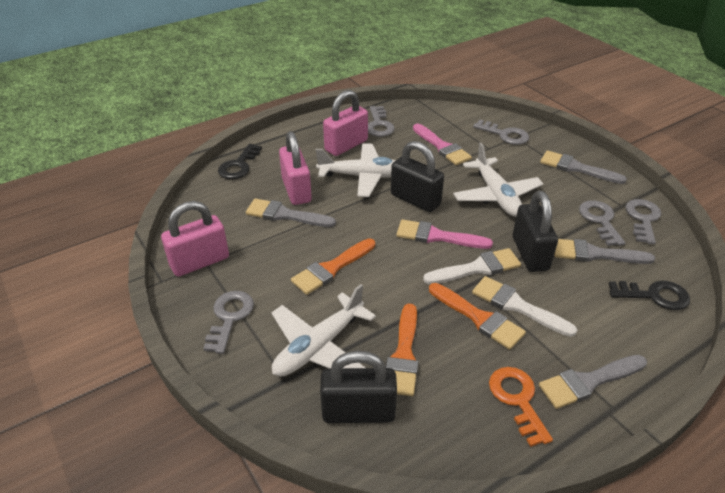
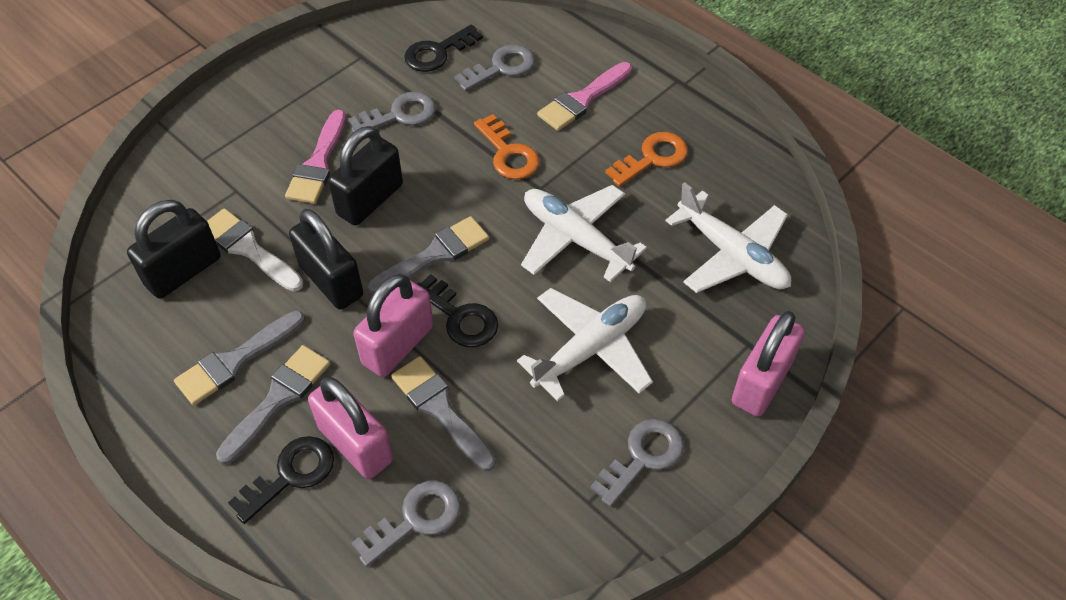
black key: 2 -> 3
grey key: 5 -> 4
orange brush: 3 -> 0
orange key: 1 -> 2
white brush: 2 -> 1

